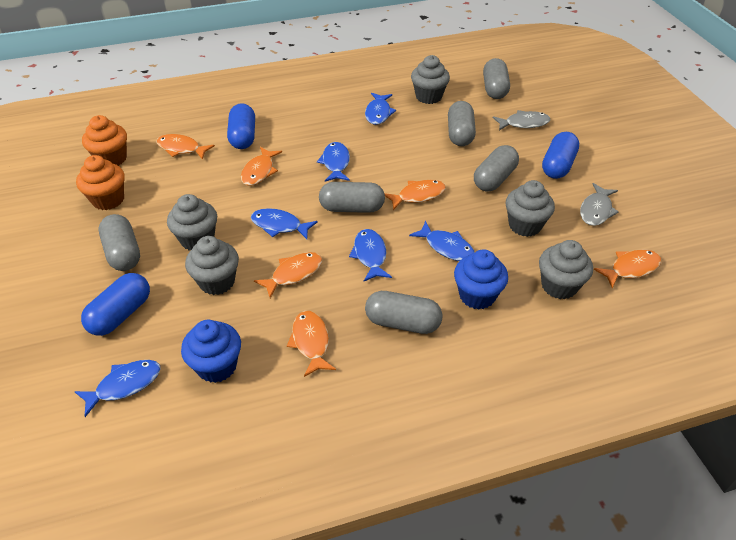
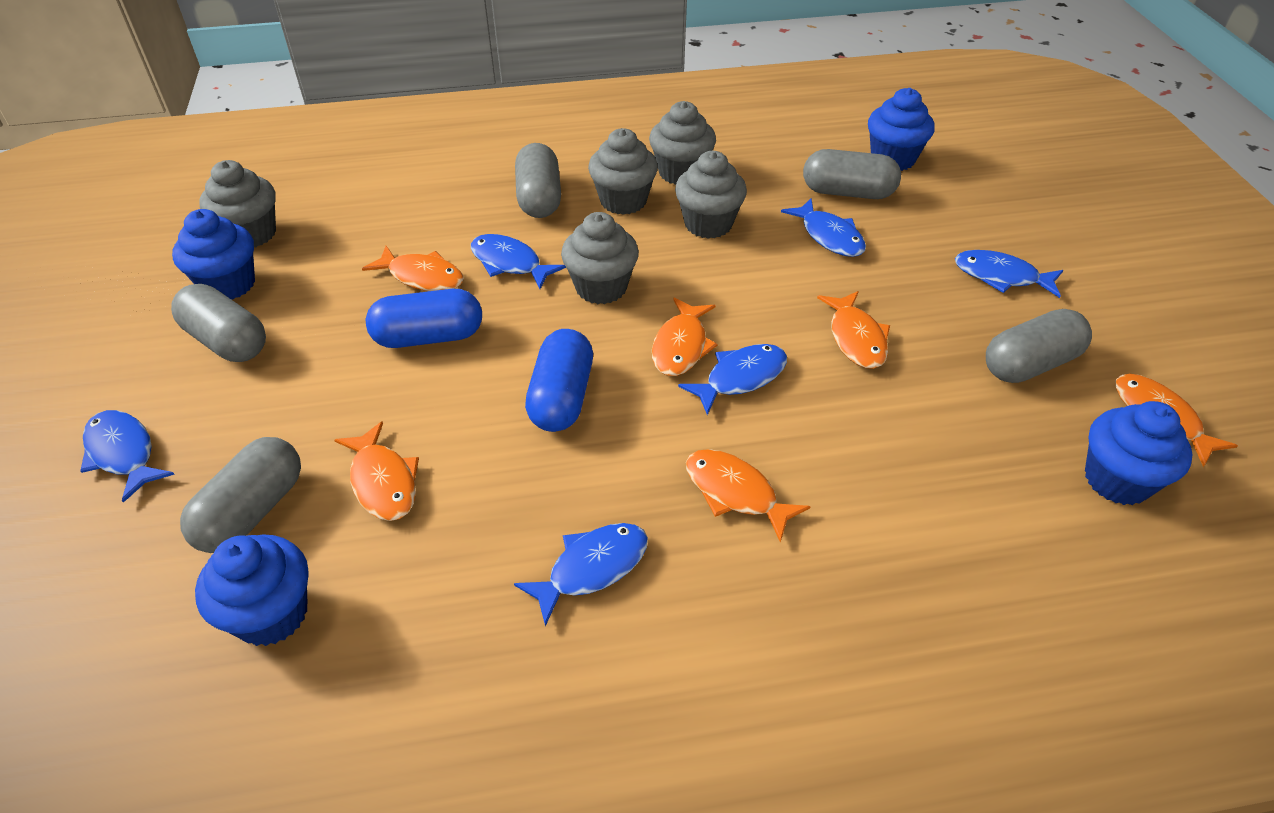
blue capsule: 3 -> 2
blue cupcake: 2 -> 4
grey capsule: 6 -> 5
grey fish: 2 -> 0
orange cupcake: 2 -> 0

